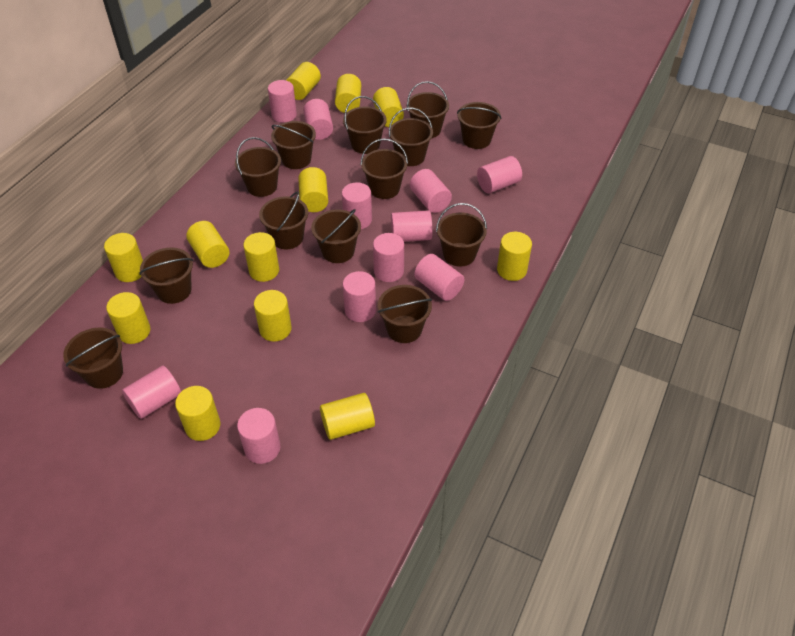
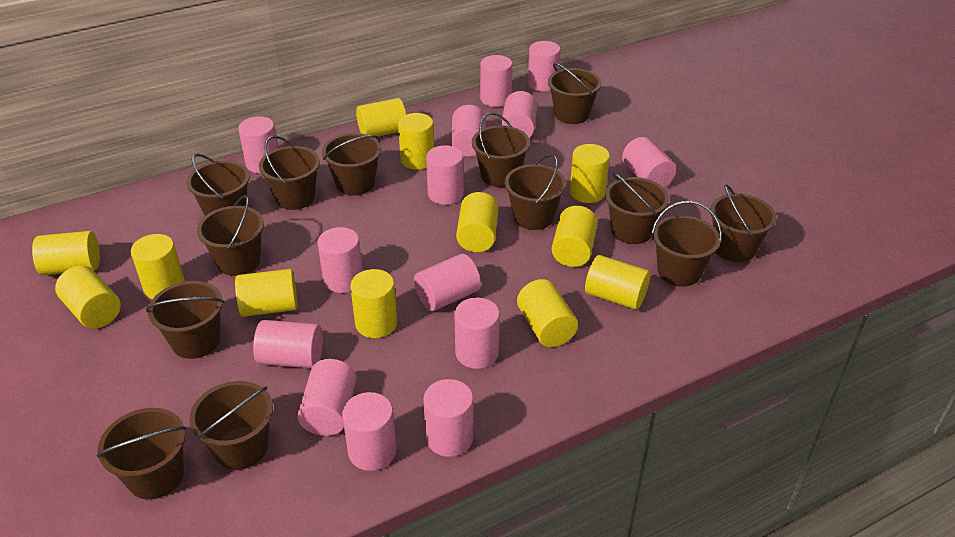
pink cylinder: 11 -> 14

